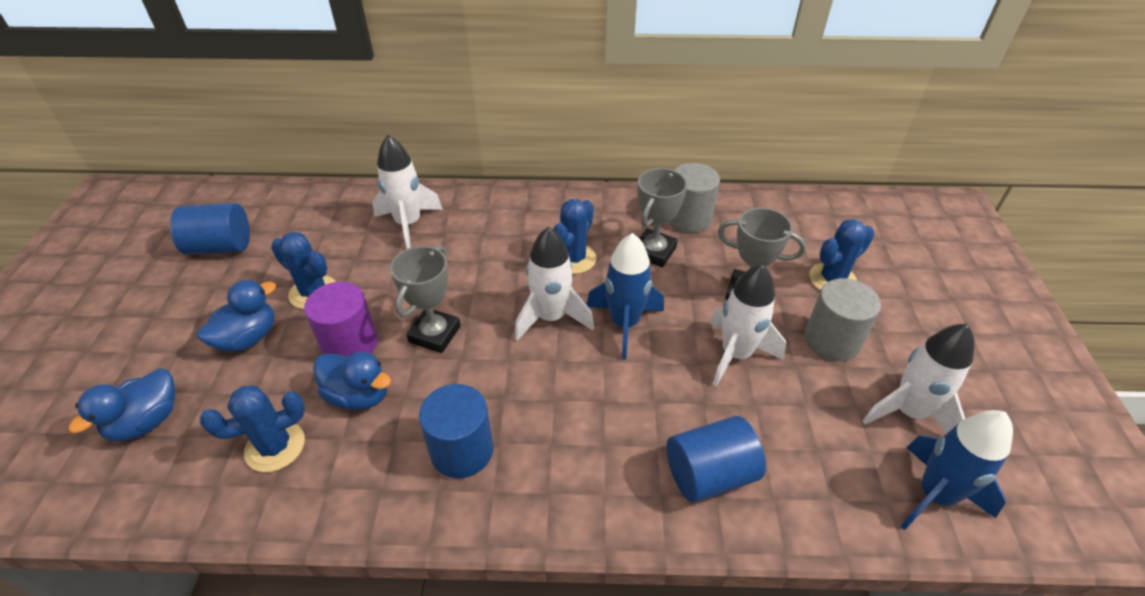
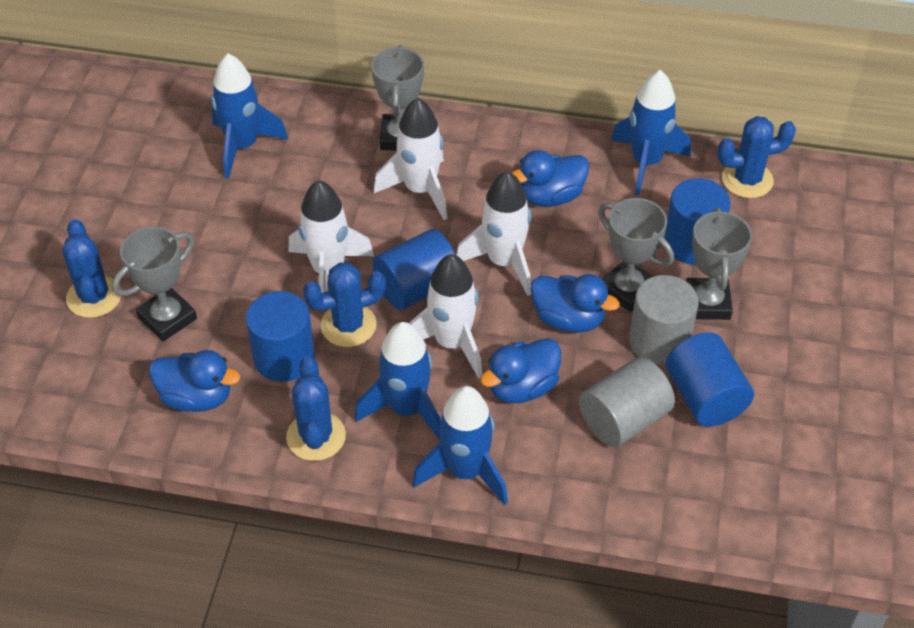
blue cylinder: 3 -> 4
blue duck: 3 -> 4
blue rocket: 2 -> 4
grey trophy: 3 -> 4
purple cylinder: 1 -> 0

